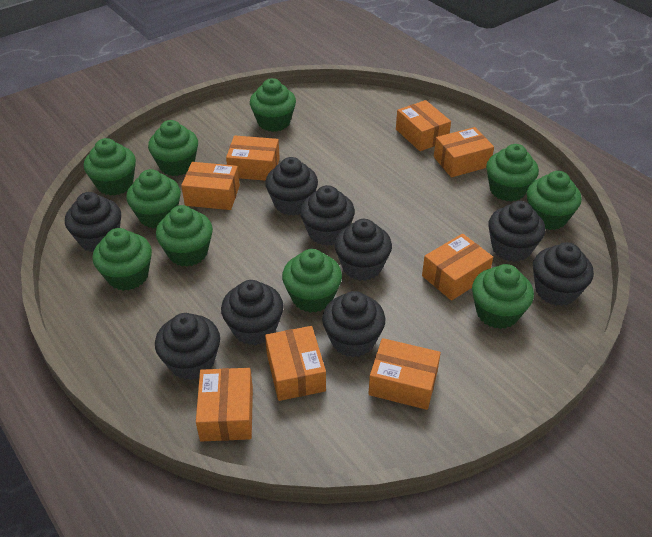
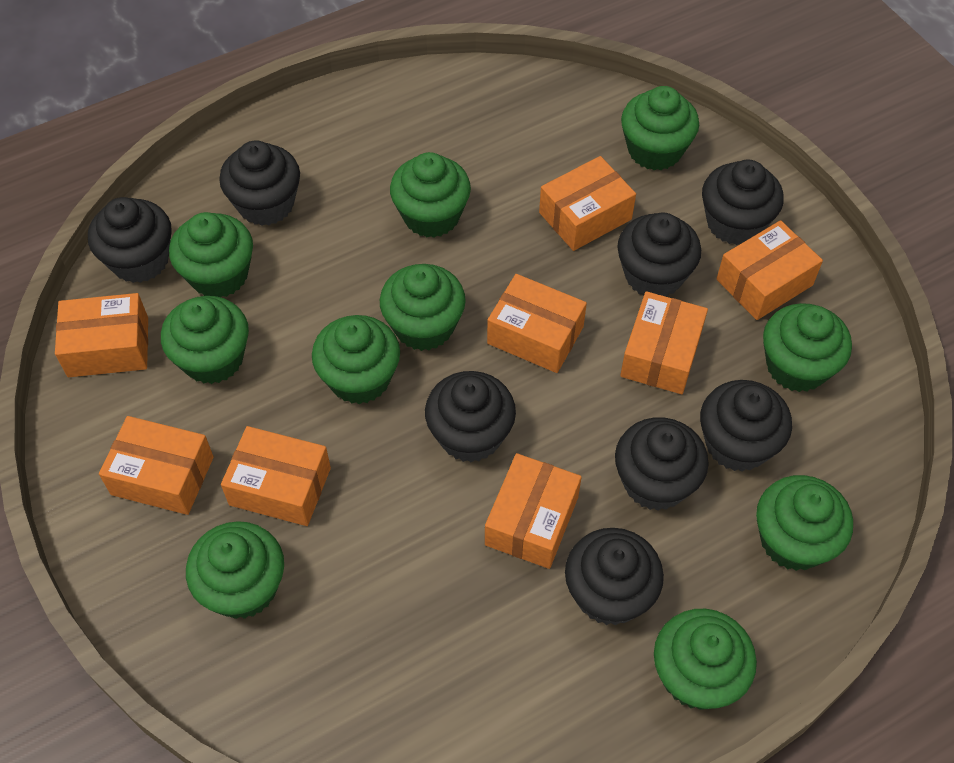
black cupcake: 9 -> 8

